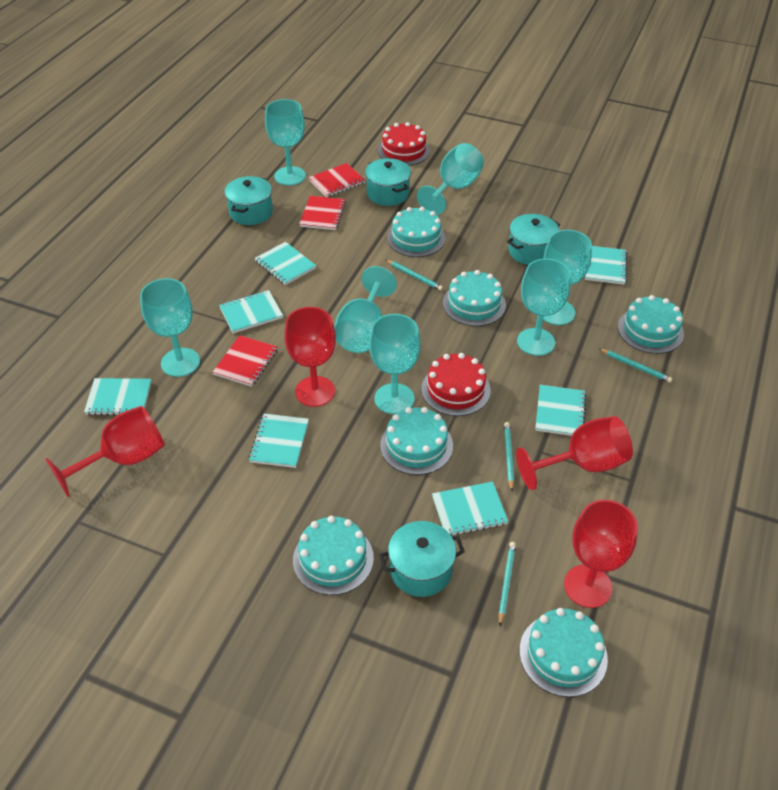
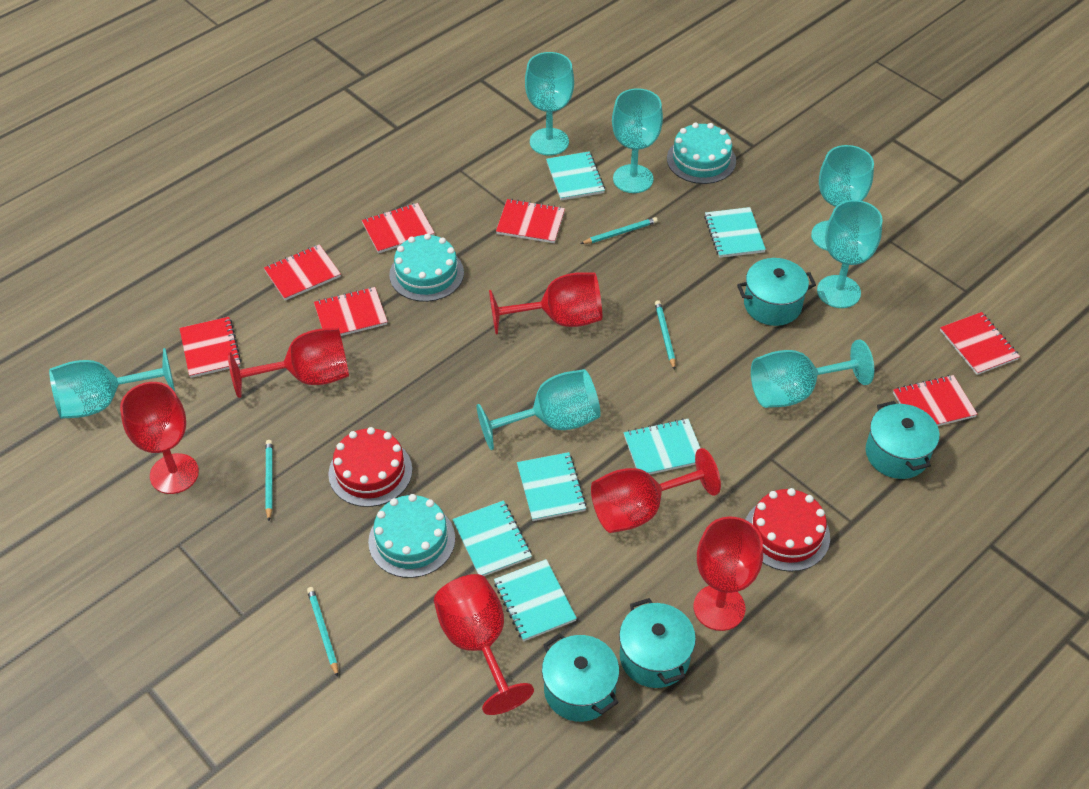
red goblet: 4 -> 6
red notebook: 3 -> 7
turquoise cake: 6 -> 3
turquoise notebook: 7 -> 6

